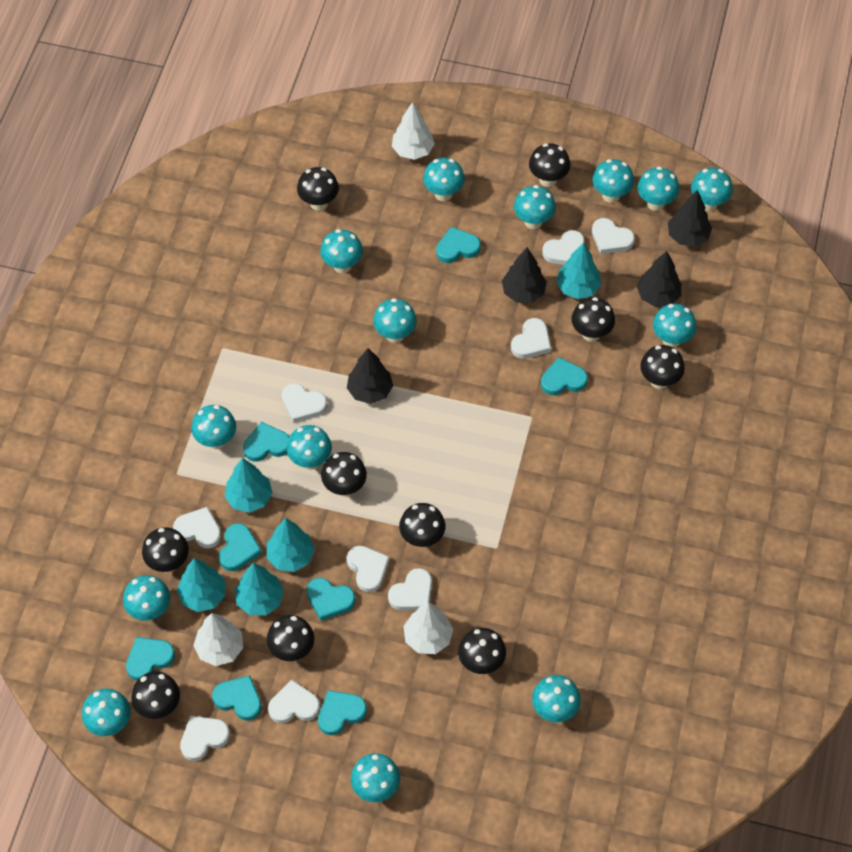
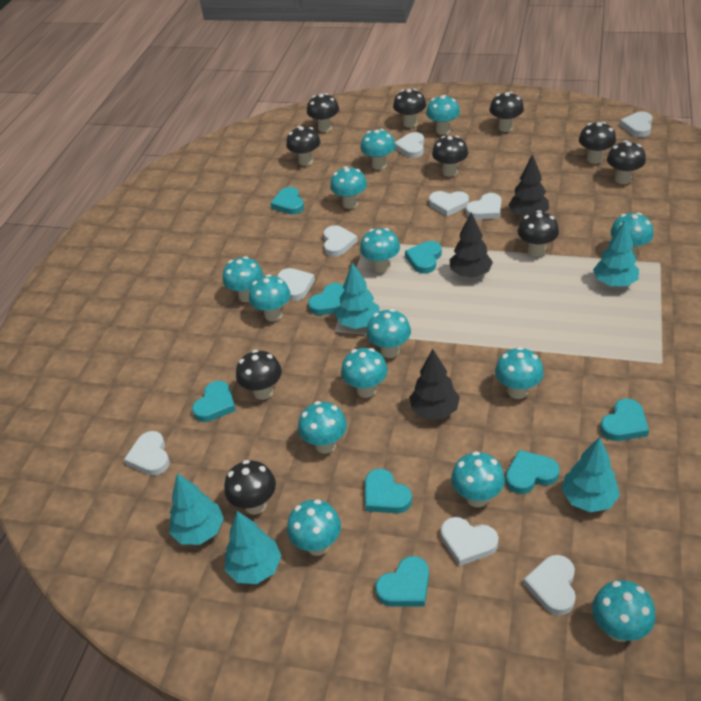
black tree: 4 -> 3
white tree: 3 -> 0

